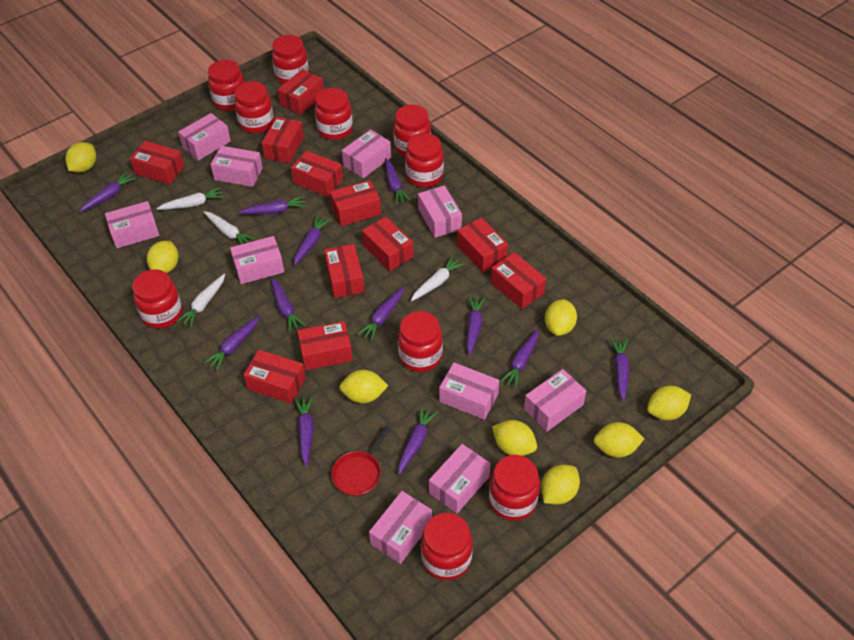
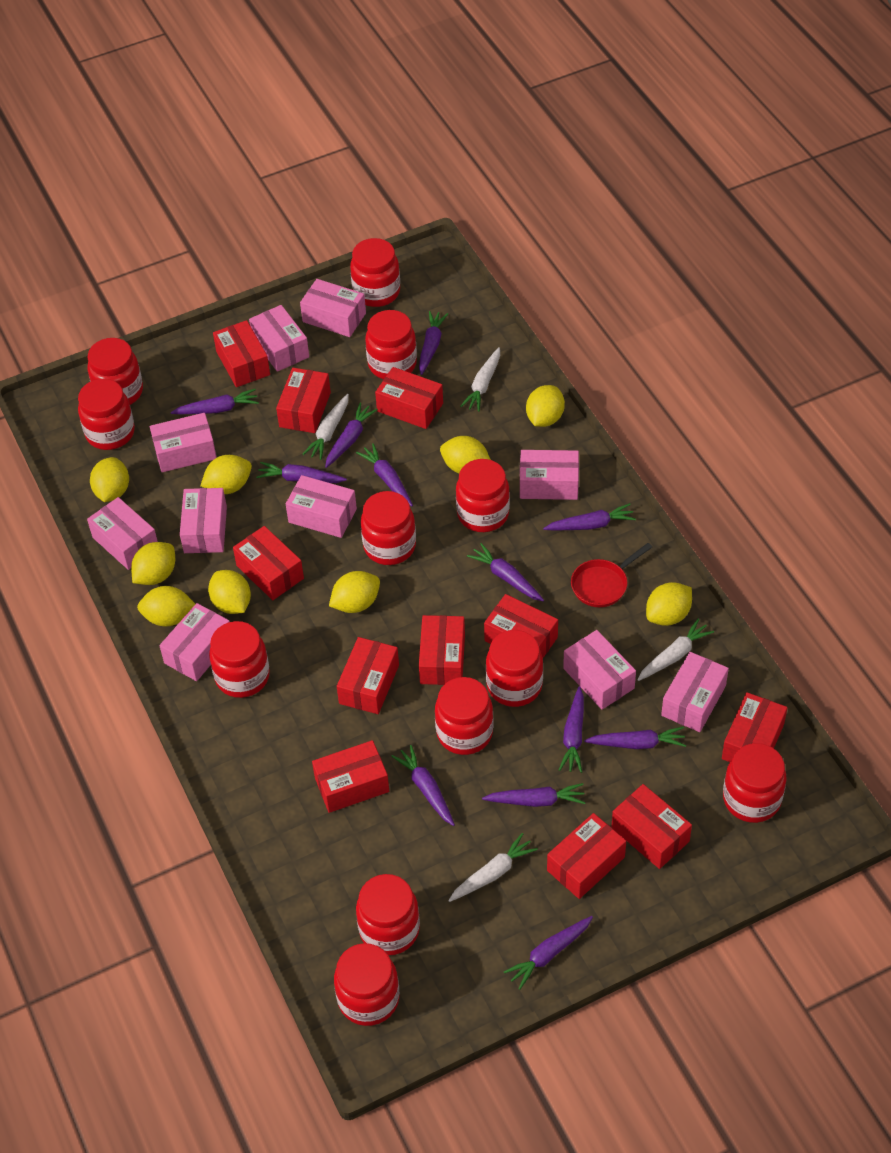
red jar: 10 -> 12
yellow lemon: 8 -> 9

